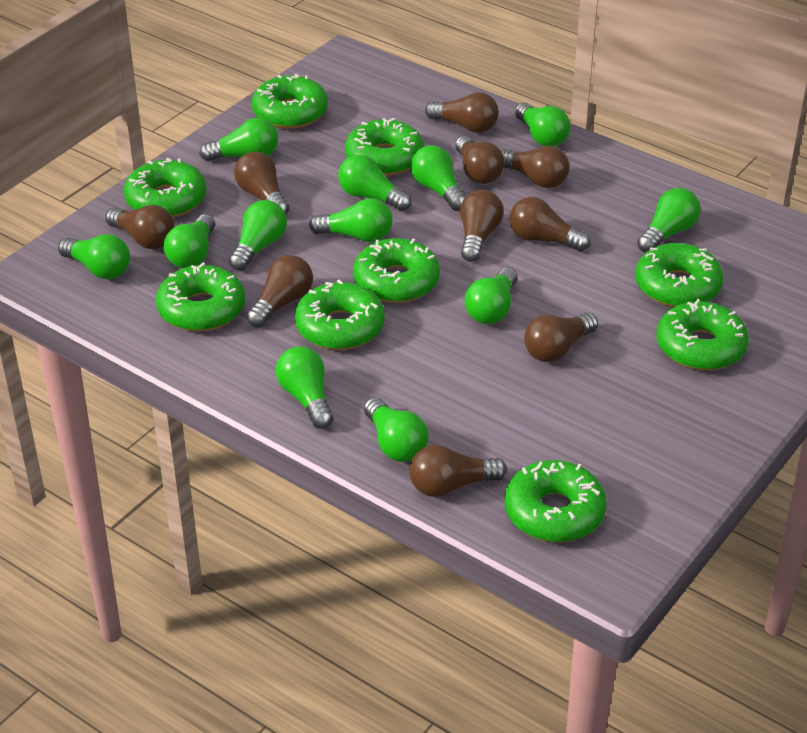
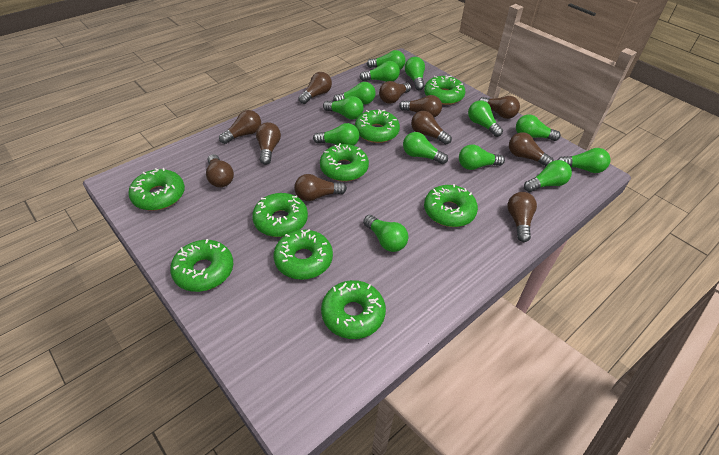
brown light bulb: 10 -> 11
green light bulb: 12 -> 13

